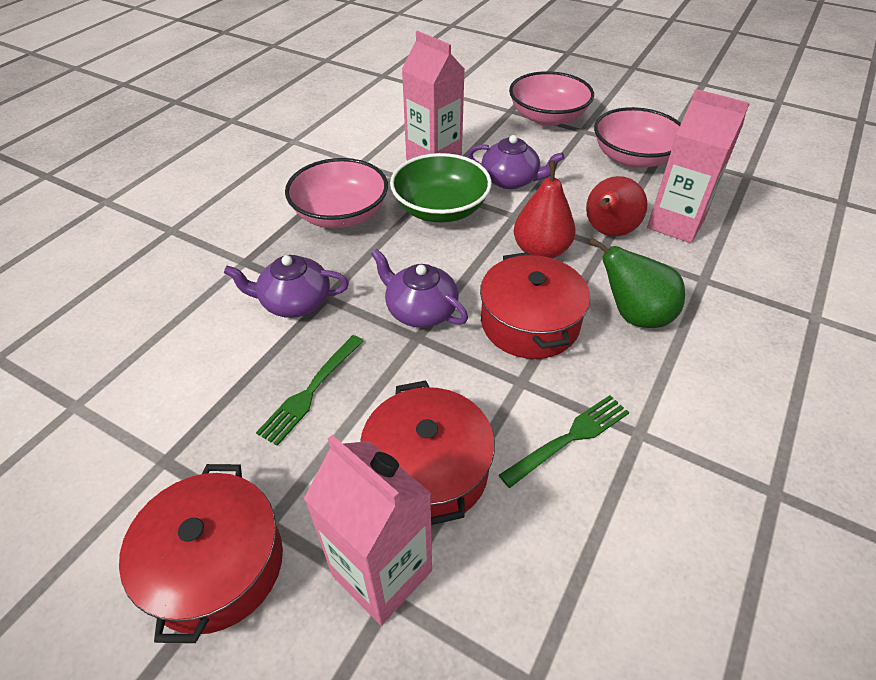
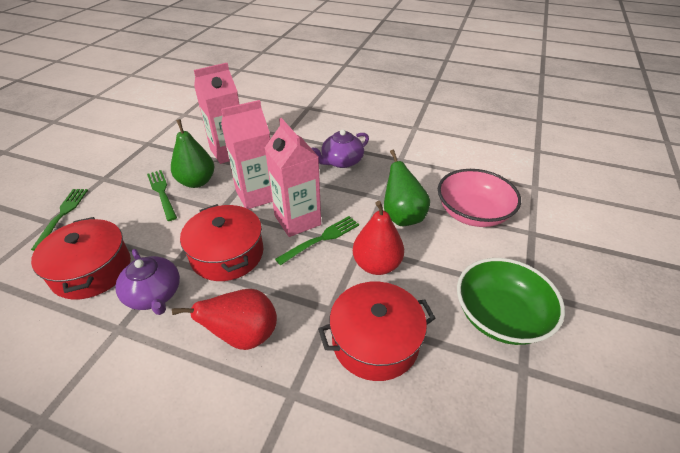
green fork: 2 -> 3
green pear: 1 -> 2
pink bowl: 3 -> 1
purple teapot: 3 -> 2

